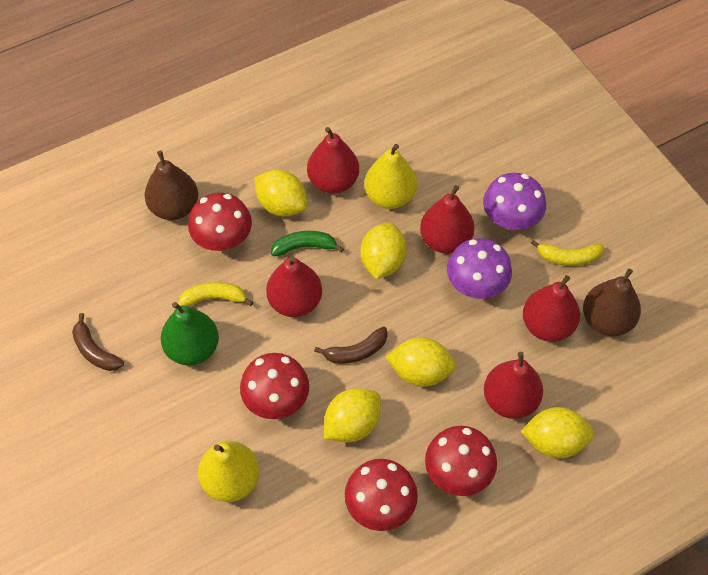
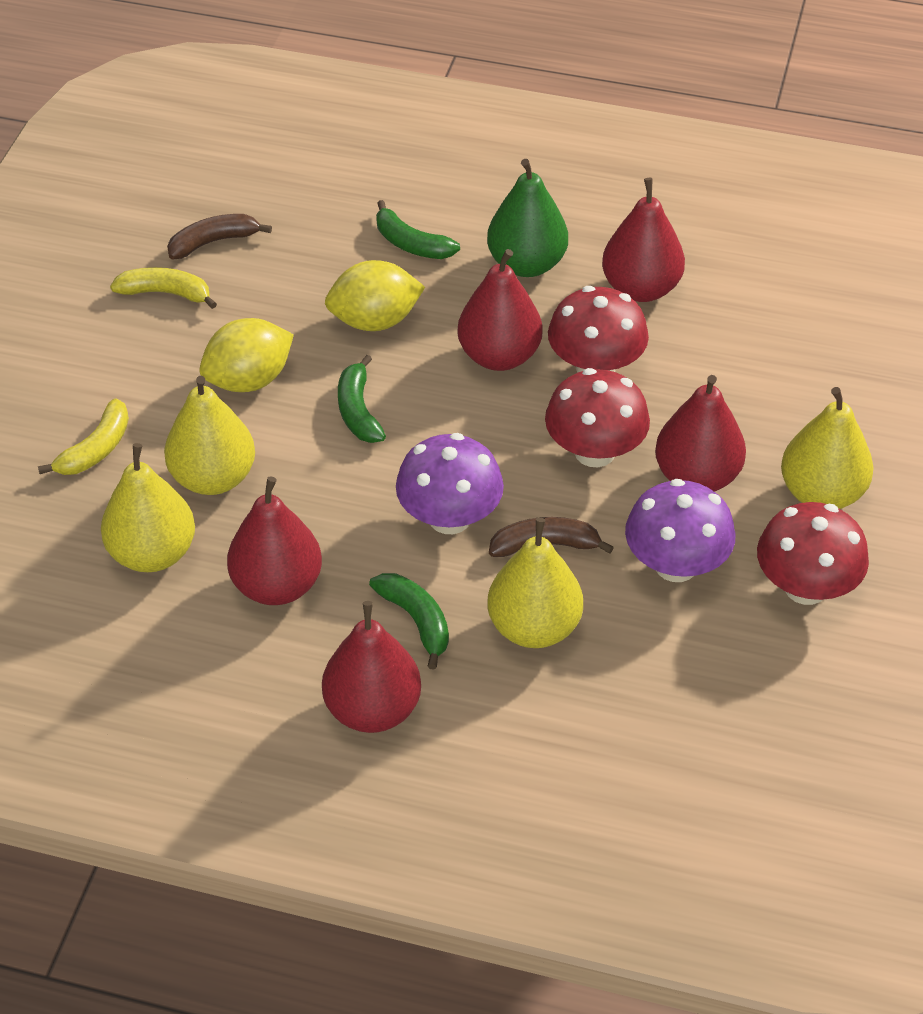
brown pear: 2 -> 0
green banana: 1 -> 3
red mushroom: 4 -> 3
yellow lemon: 5 -> 2
yellow pear: 2 -> 4

